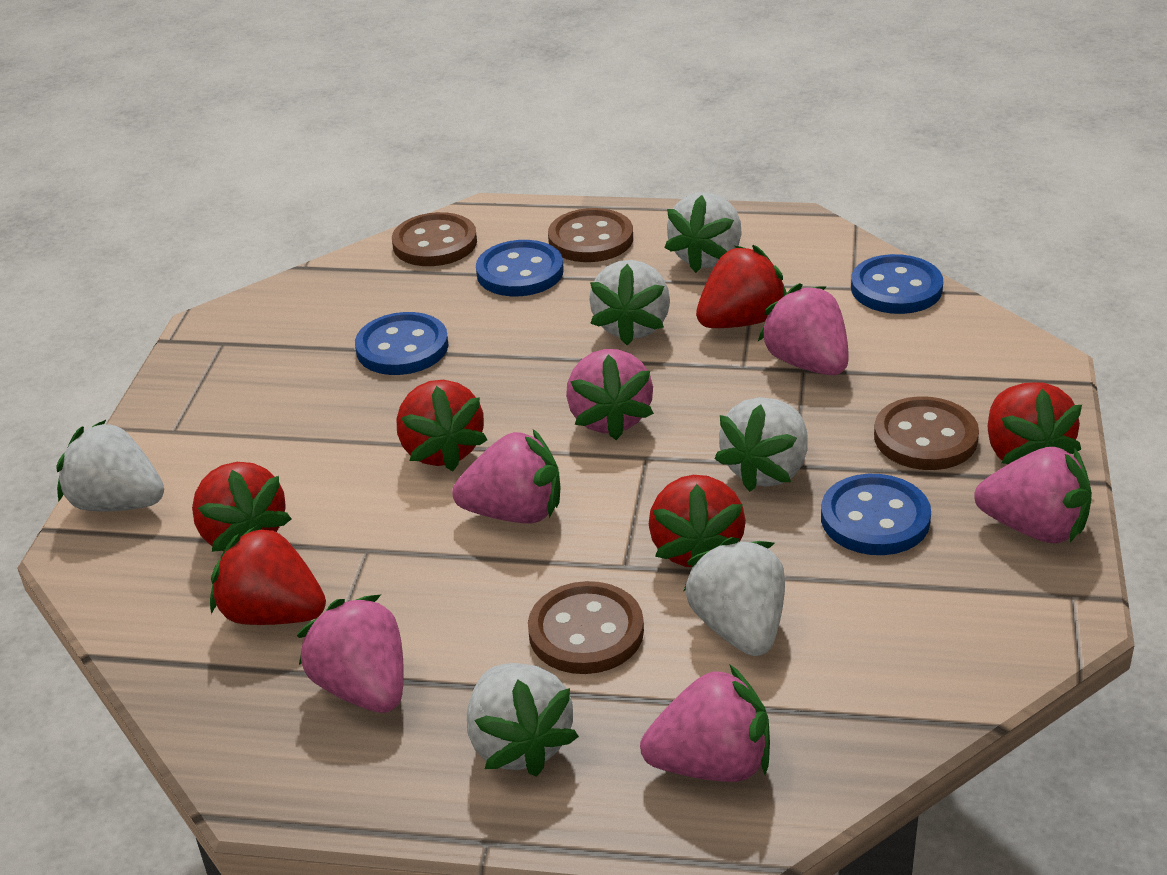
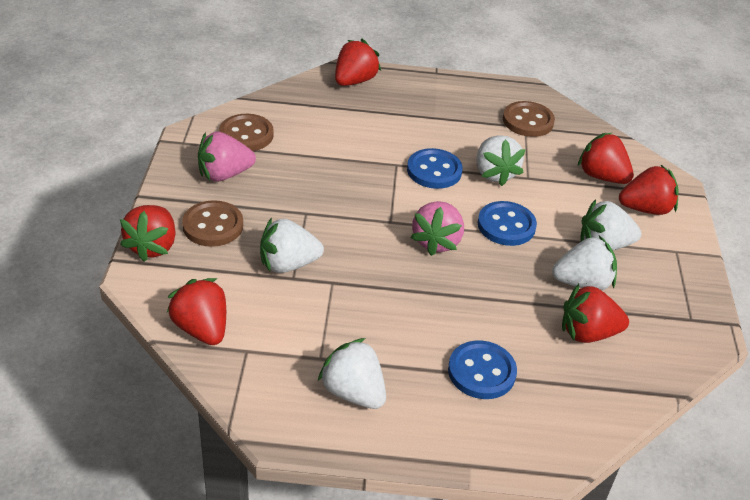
blue button: 4 -> 3
brown button: 4 -> 3
pink strawberry: 6 -> 2
white strawberry: 6 -> 5

